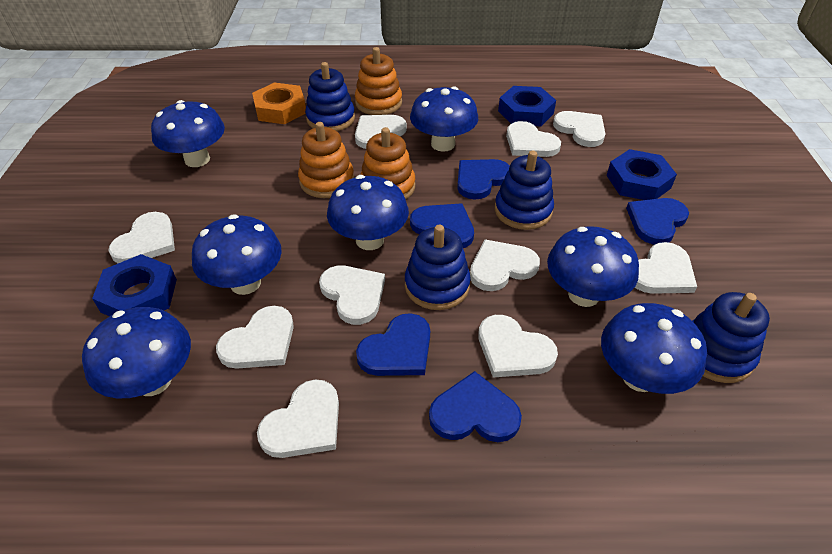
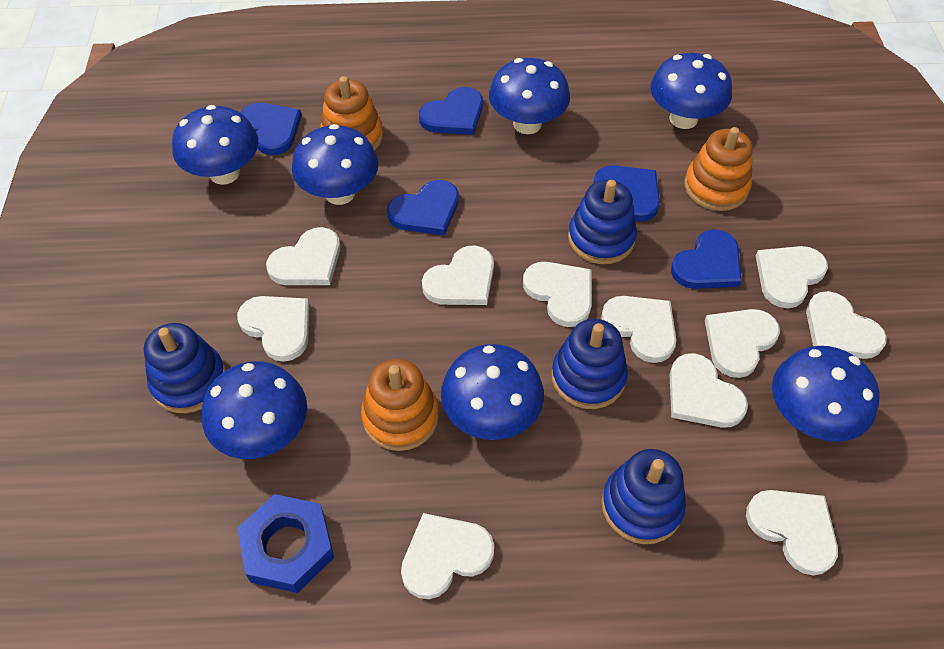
blue nut: 3 -> 1
orange nut: 1 -> 0
white heart: 10 -> 11

